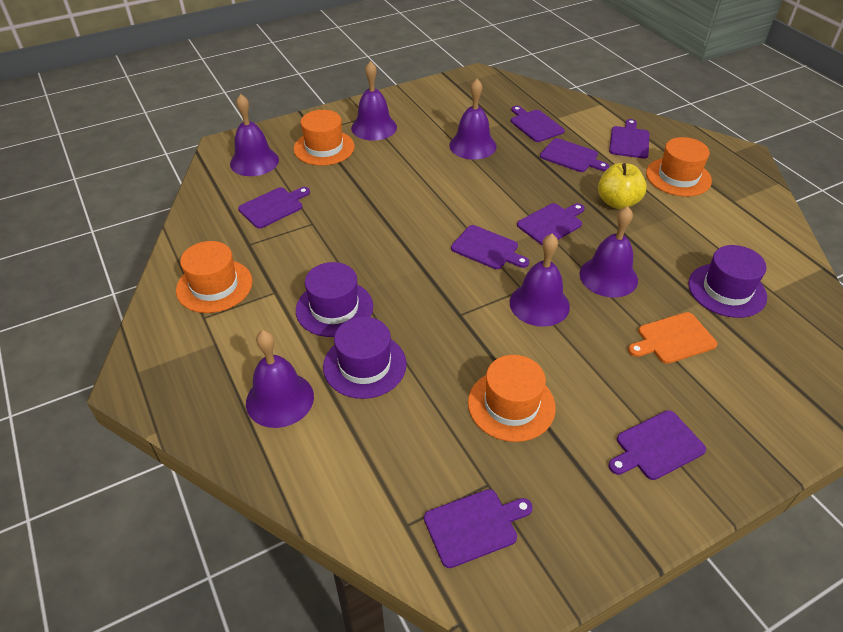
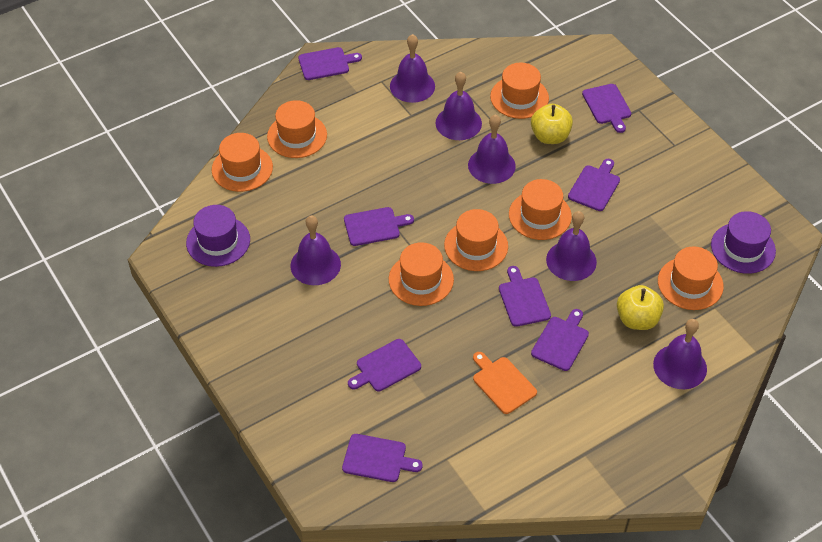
orange hat: 4 -> 7
purple hat: 3 -> 2
yellow apple: 1 -> 2

